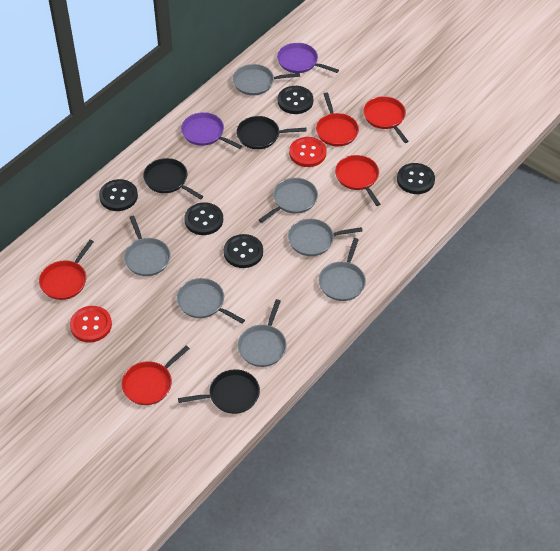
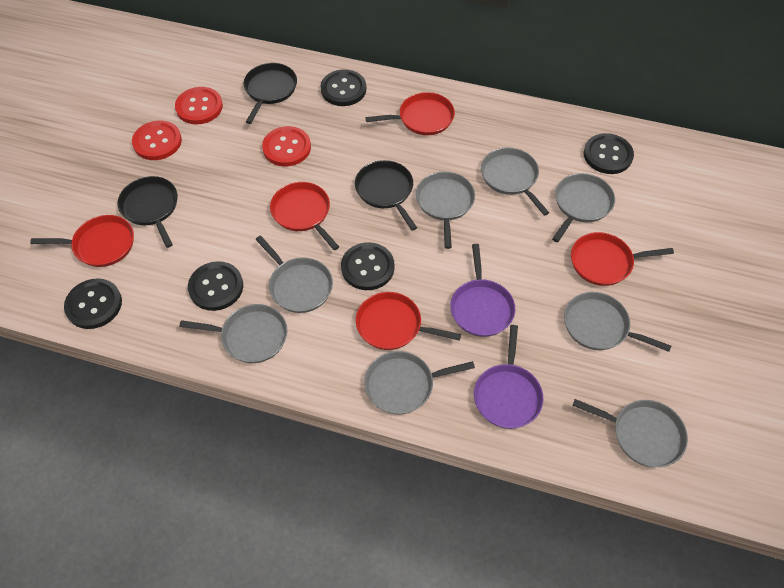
grey pan: 7 -> 8
red button: 2 -> 3

